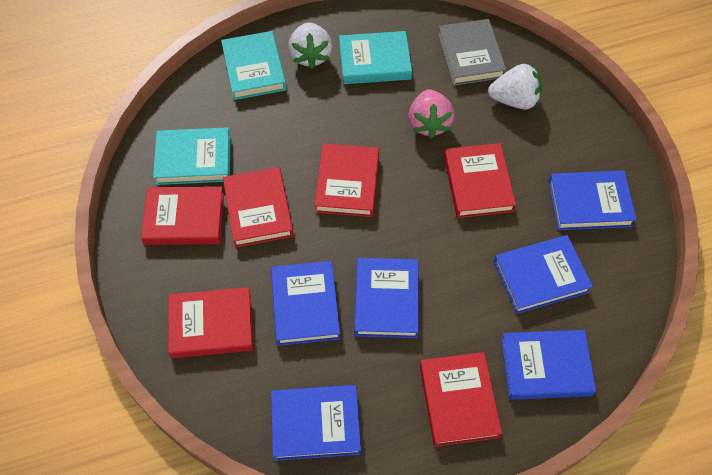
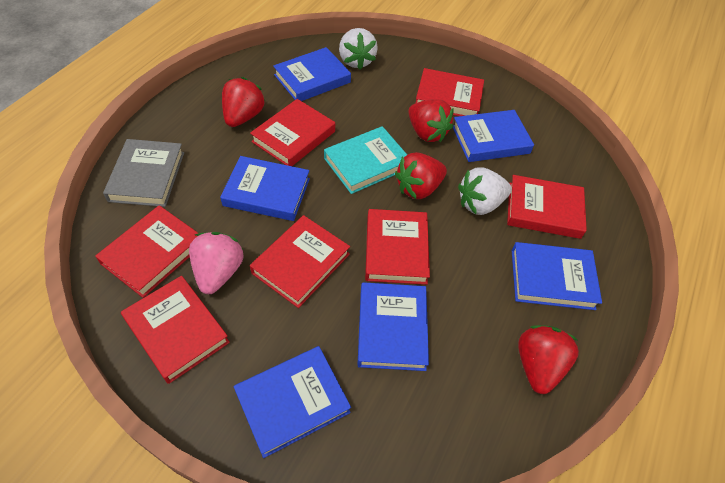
red book: 6 -> 7
red strawberry: 0 -> 4
turquoise book: 3 -> 1

